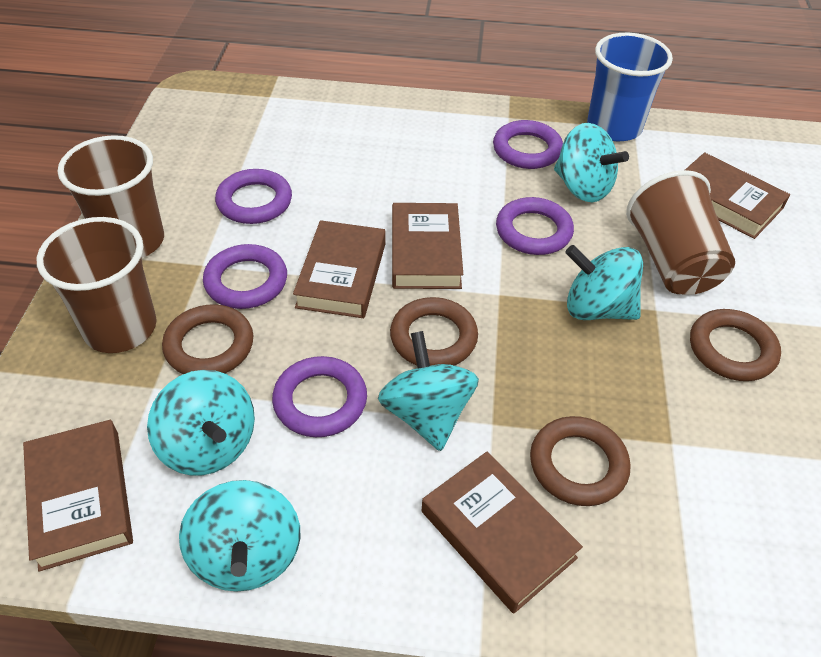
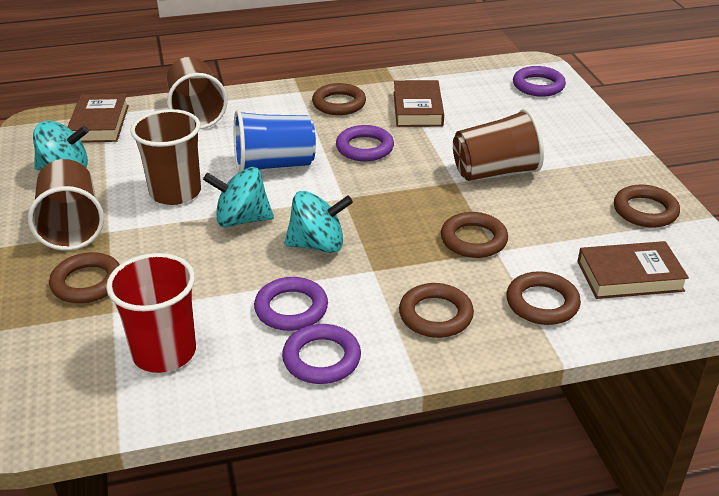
brown book: 5 -> 3
brown cup: 3 -> 4
brown ring: 4 -> 6
purple ring: 5 -> 4
red cup: 0 -> 1
turquoise spinning top: 5 -> 3

